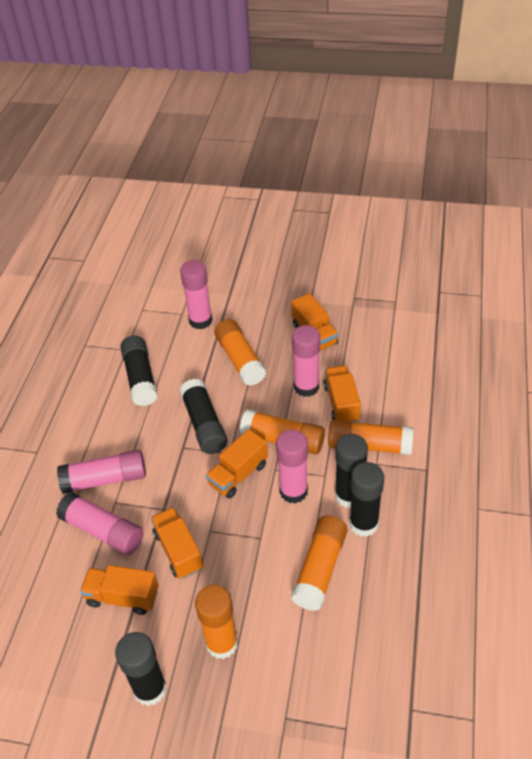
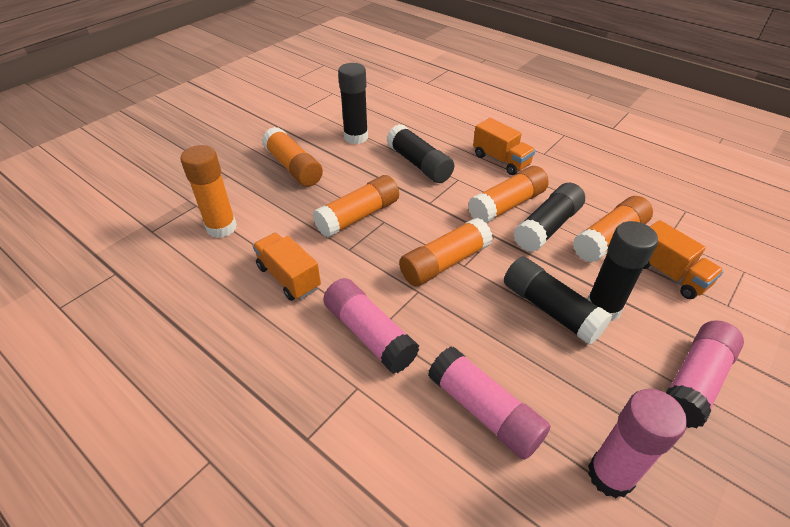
orange glue stick: 5 -> 6
orange truck: 5 -> 3
pink glue stick: 5 -> 4

